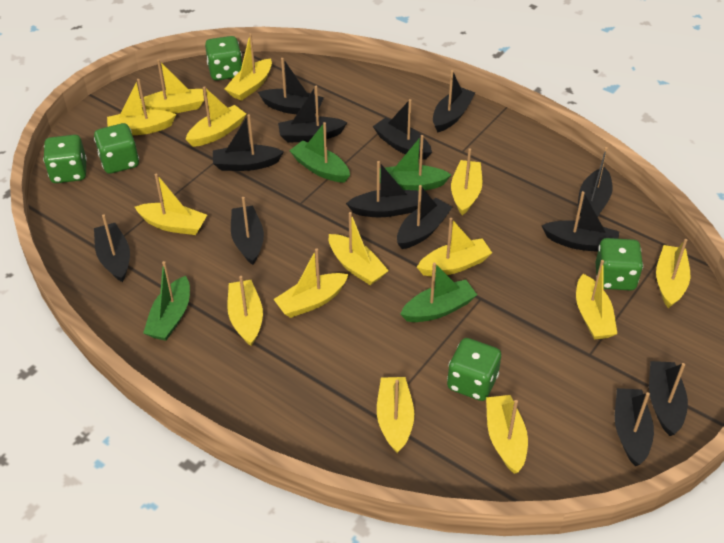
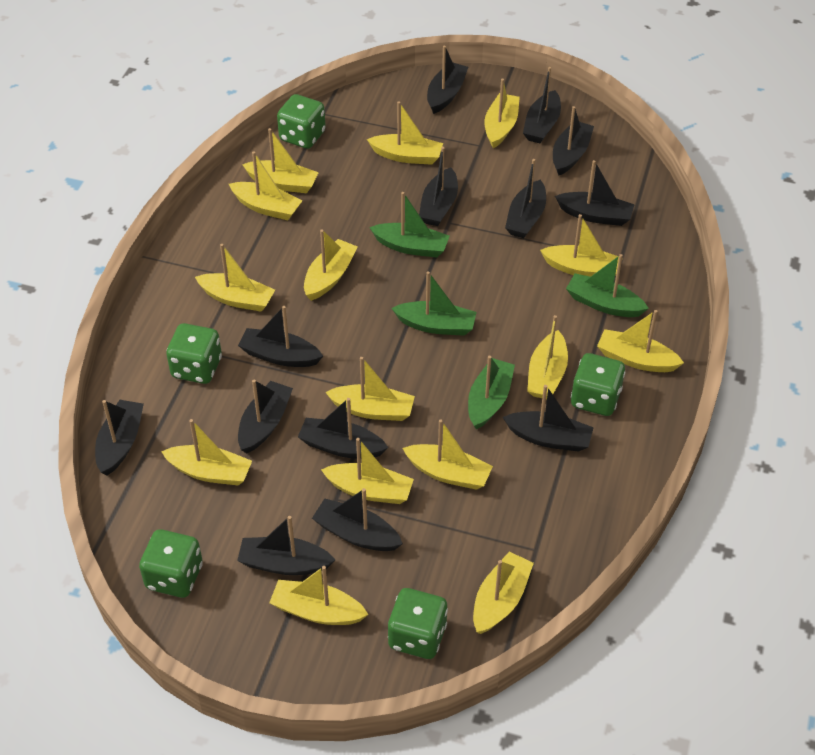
yellow boat: 14 -> 15

